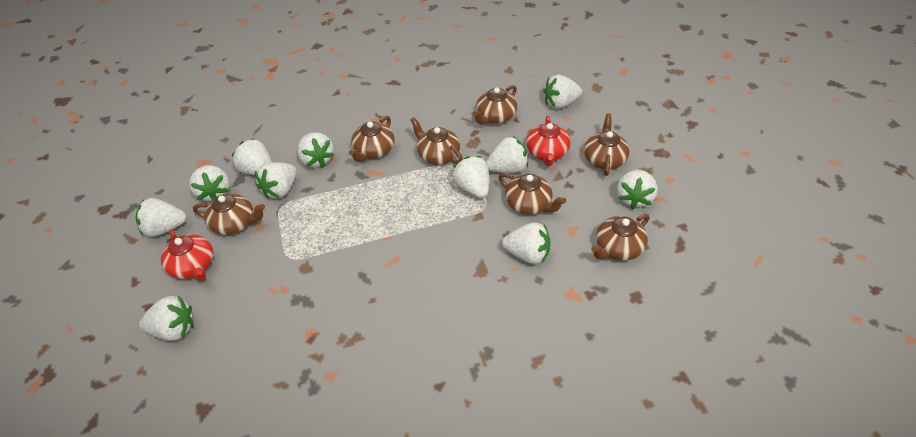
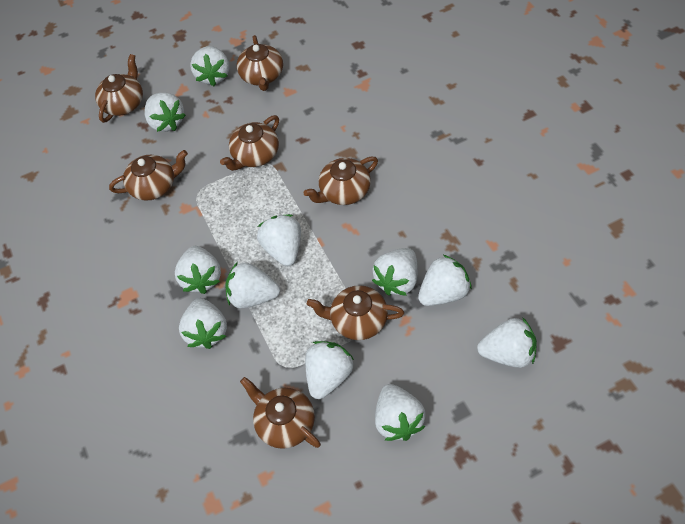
red teapot: 2 -> 0

